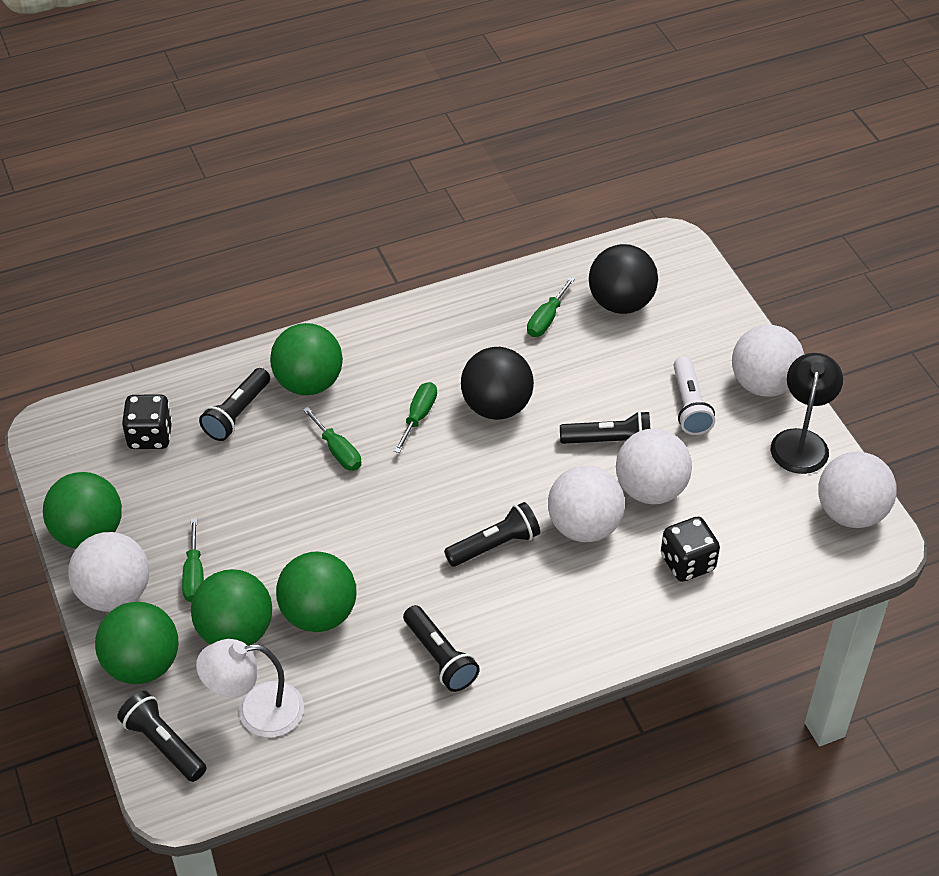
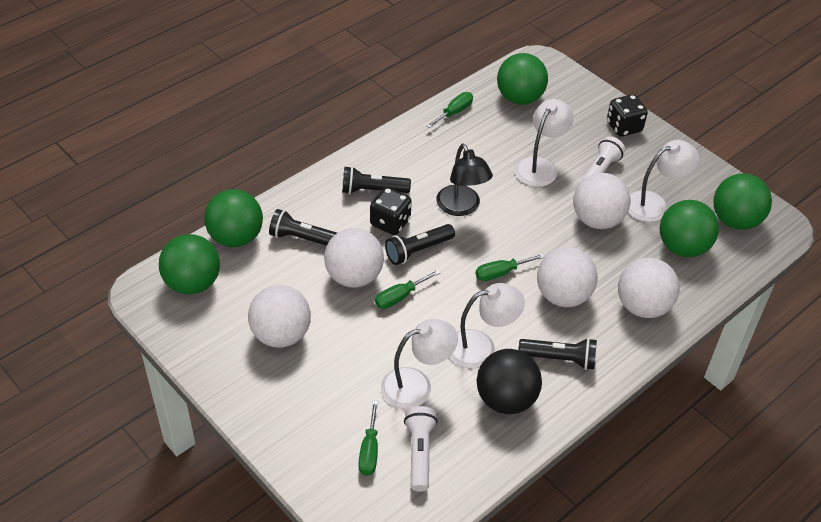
black ball: 2 -> 1
black flashlight: 5 -> 4
white flashlight: 1 -> 2
white lamp: 1 -> 4

